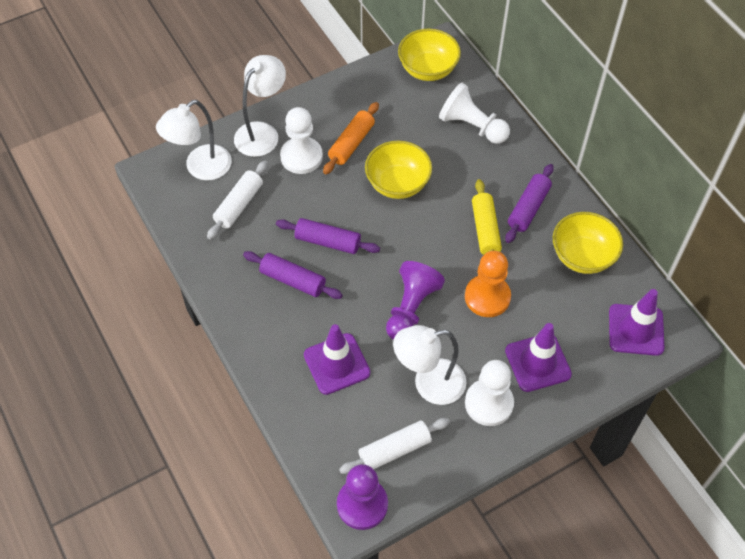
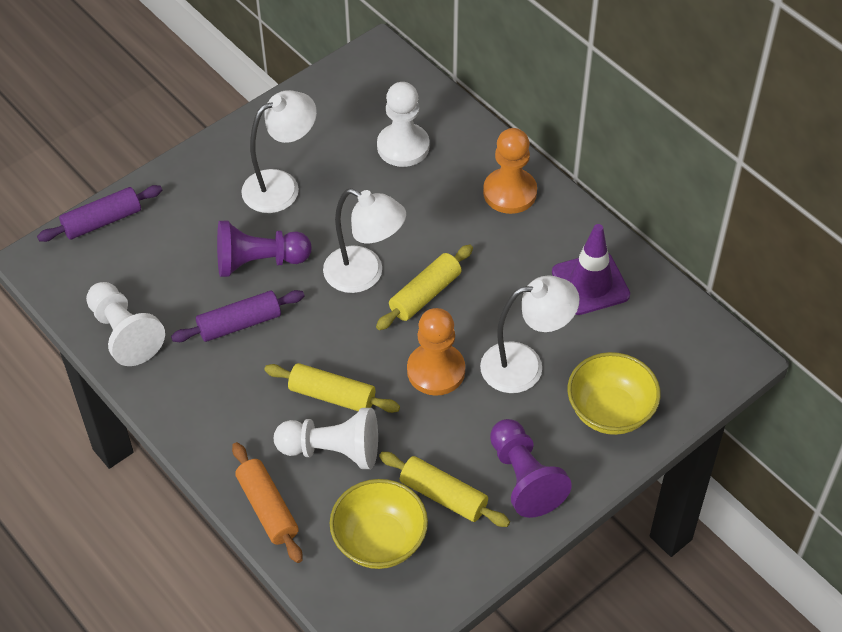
orange pawn: 1 -> 2
purple rolling pin: 3 -> 2
purple traffic cone: 3 -> 1
white rolling pin: 2 -> 0
yellow bowl: 3 -> 2
yellow rolling pin: 1 -> 3

